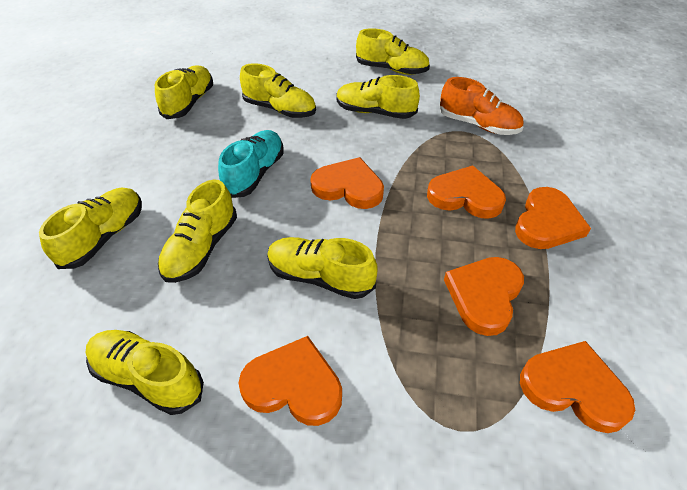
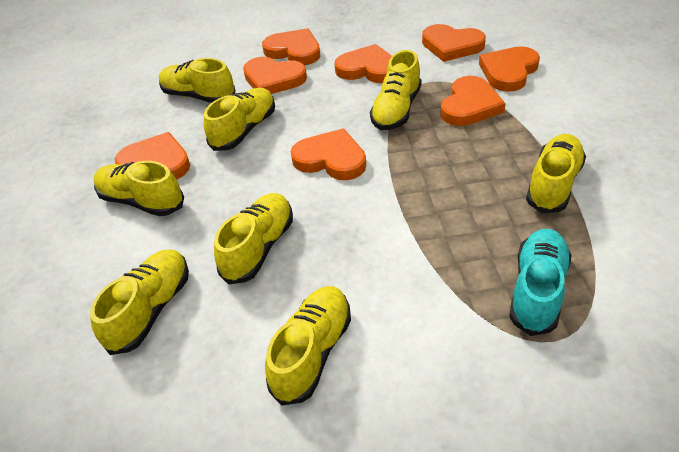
orange heart: 6 -> 8
orange shoe: 1 -> 0

